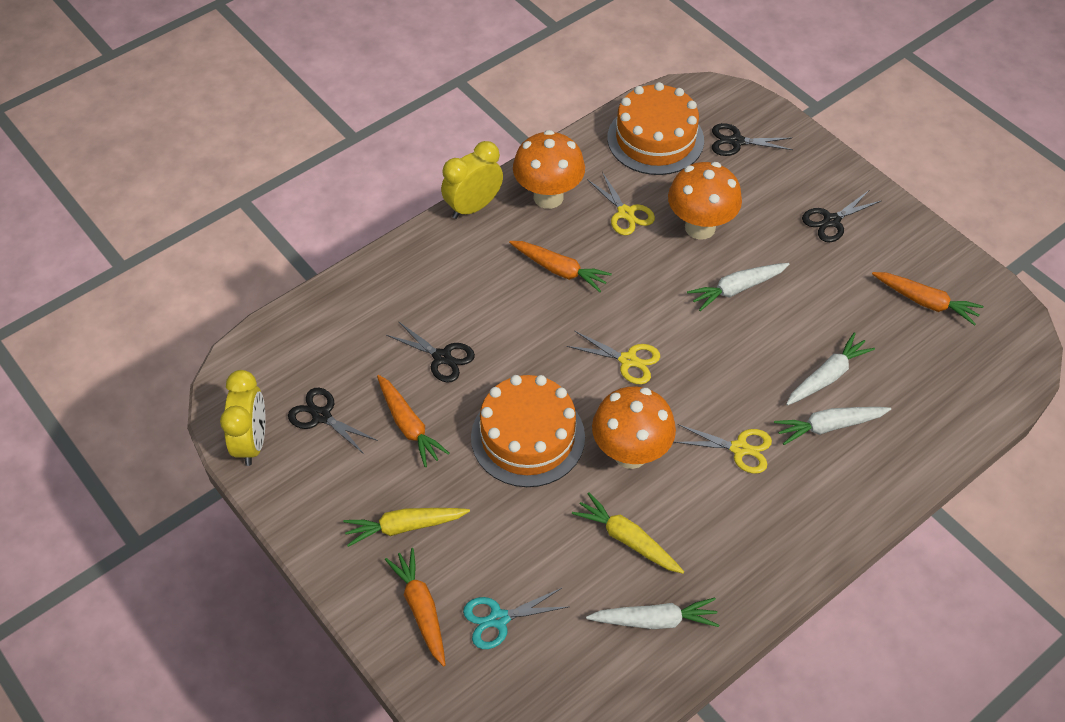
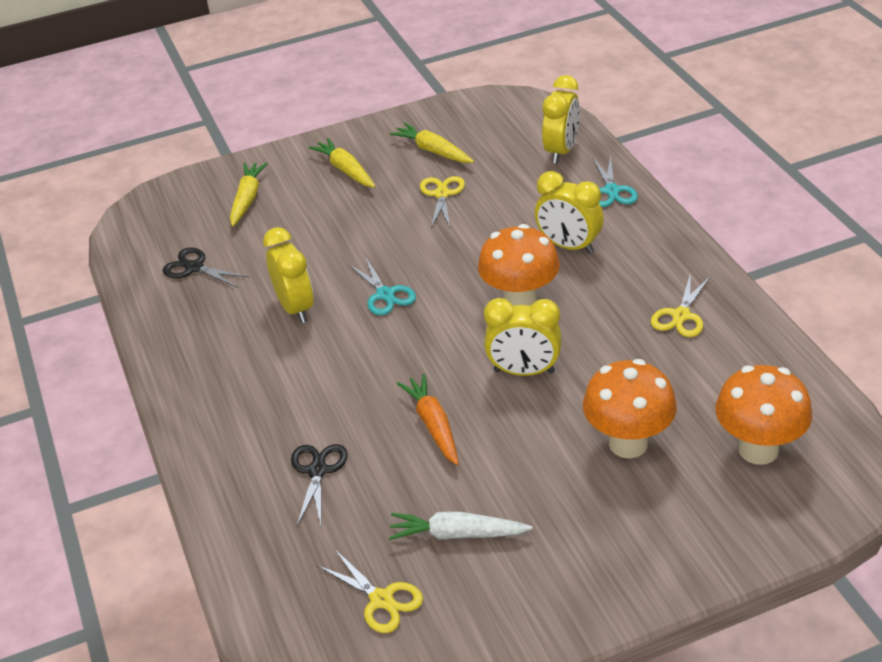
black scissors: 4 -> 2
orange cake: 2 -> 0
orange carrot: 4 -> 1
turquoise scissors: 1 -> 2
white carrot: 4 -> 1
yellow carrot: 2 -> 3
yellow clock: 2 -> 4

